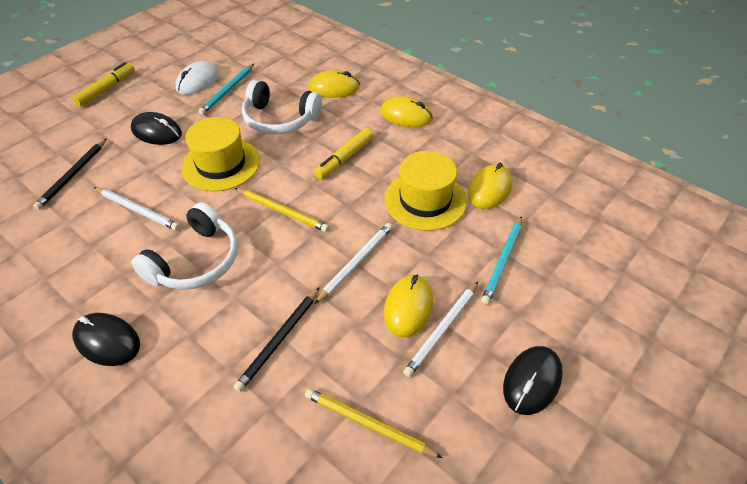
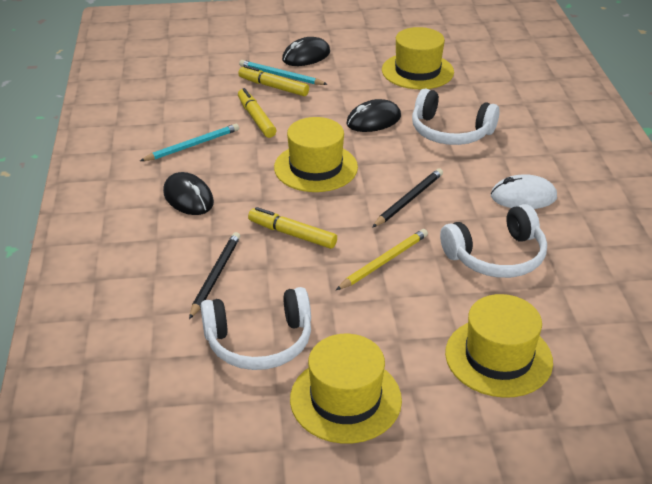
white headphones: 2 -> 3
white pencil: 3 -> 0
yellow hat: 2 -> 4
yellow marker: 2 -> 3
yellow mouse: 4 -> 0
yellow pencil: 2 -> 1

